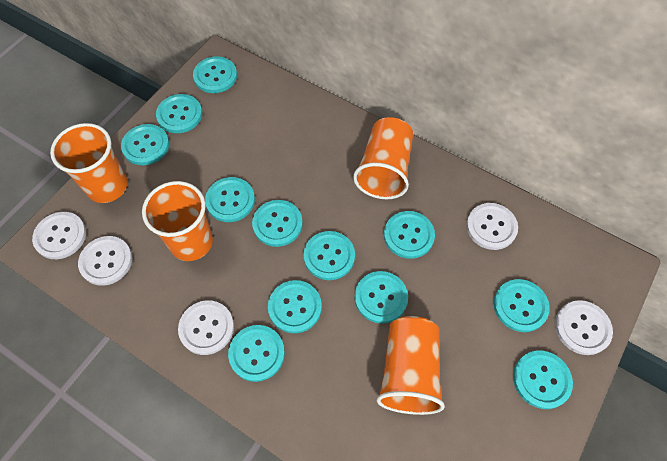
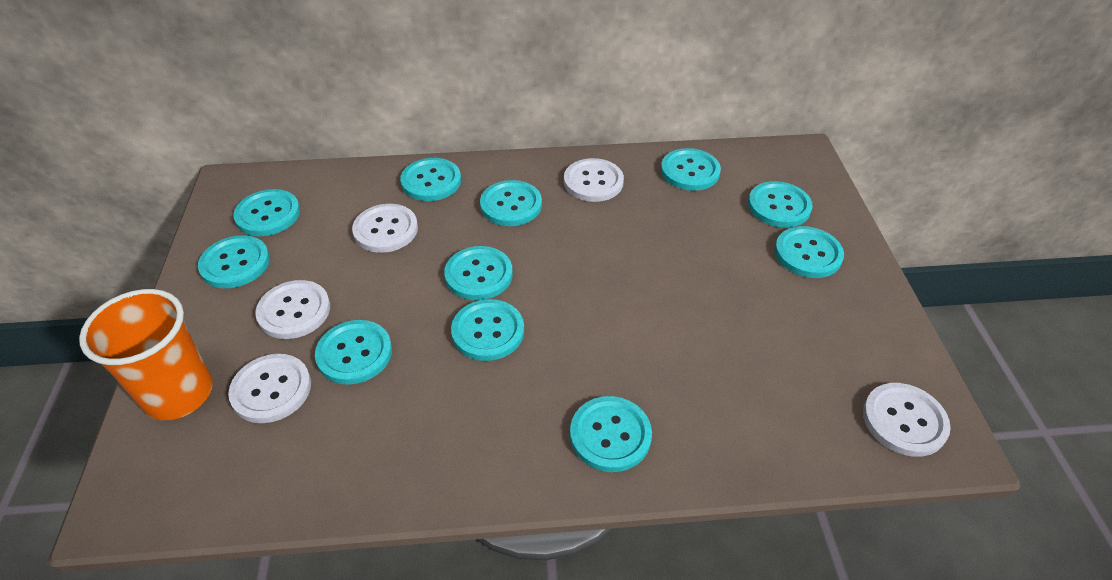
orange cup: 4 -> 1
turquoise button: 12 -> 11

